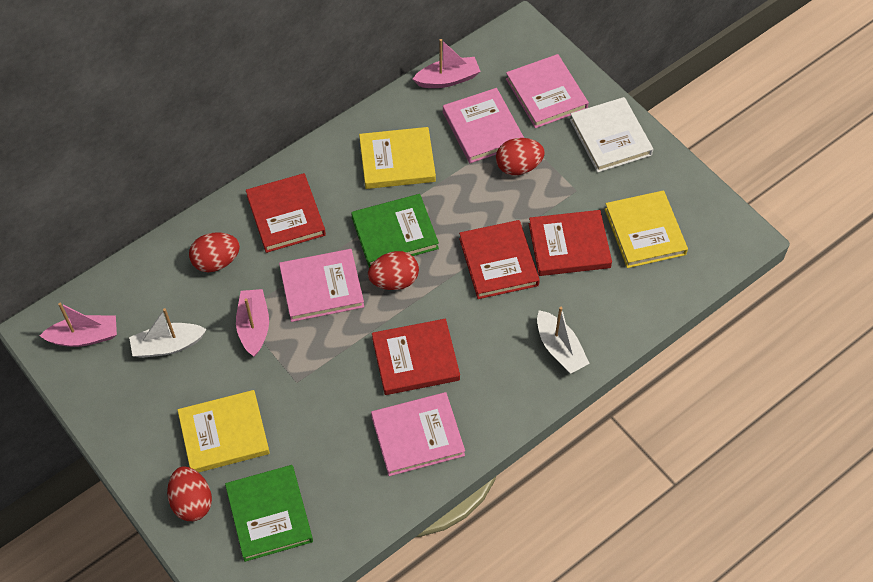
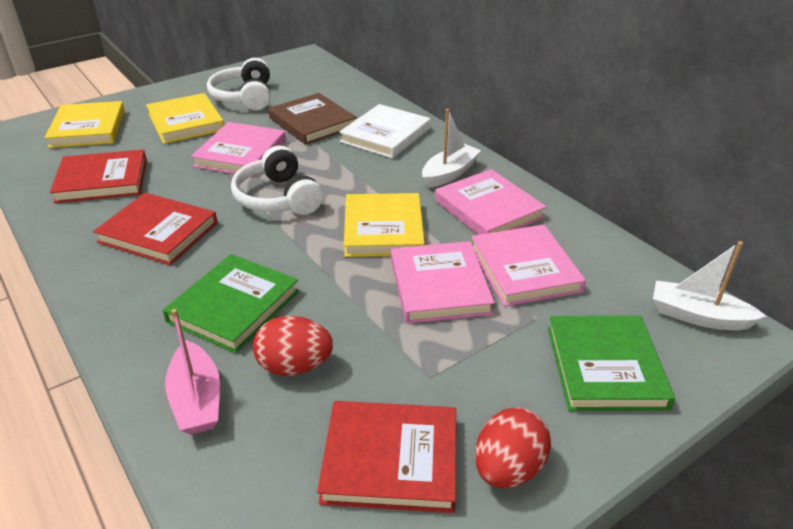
brown book: 0 -> 1
pink boat: 3 -> 1
red book: 4 -> 3
red egg: 4 -> 2
white headphones: 0 -> 2

